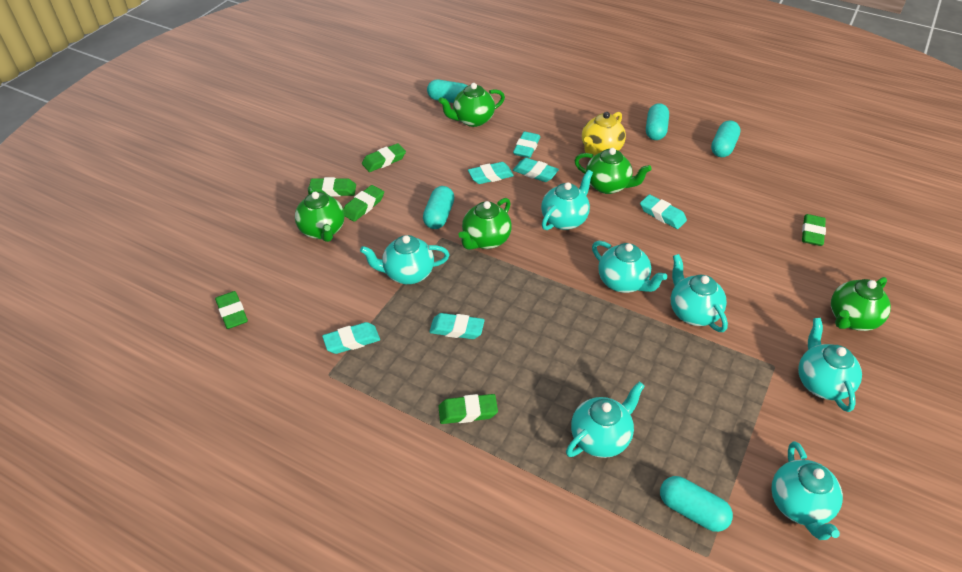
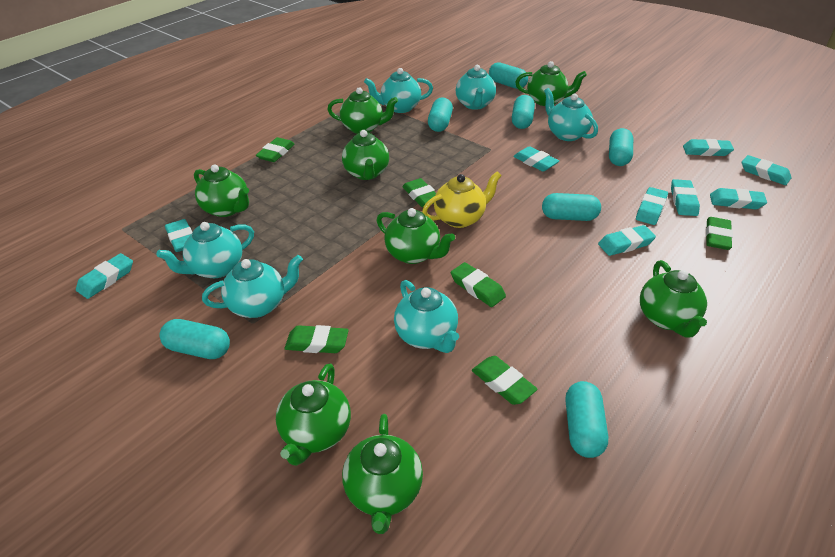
green teapot: 5 -> 8
turquoise capsule: 5 -> 7
turquoise eraser: 6 -> 9
turquoise teapot: 7 -> 6

